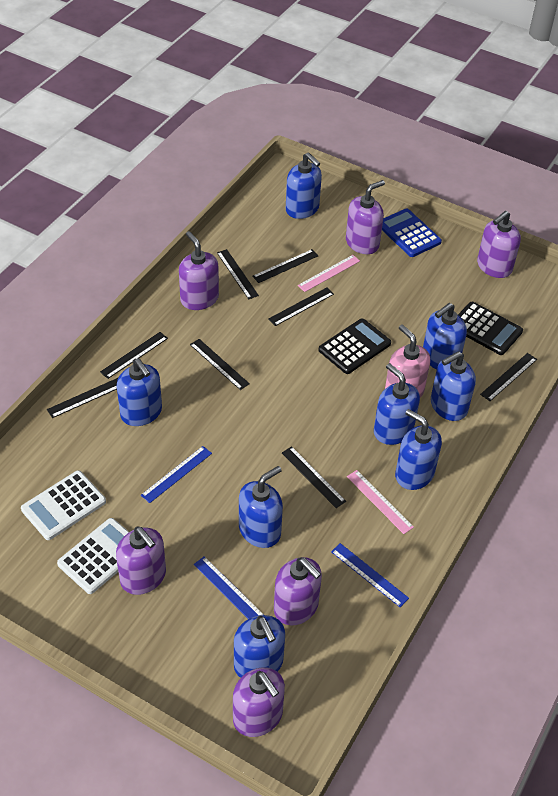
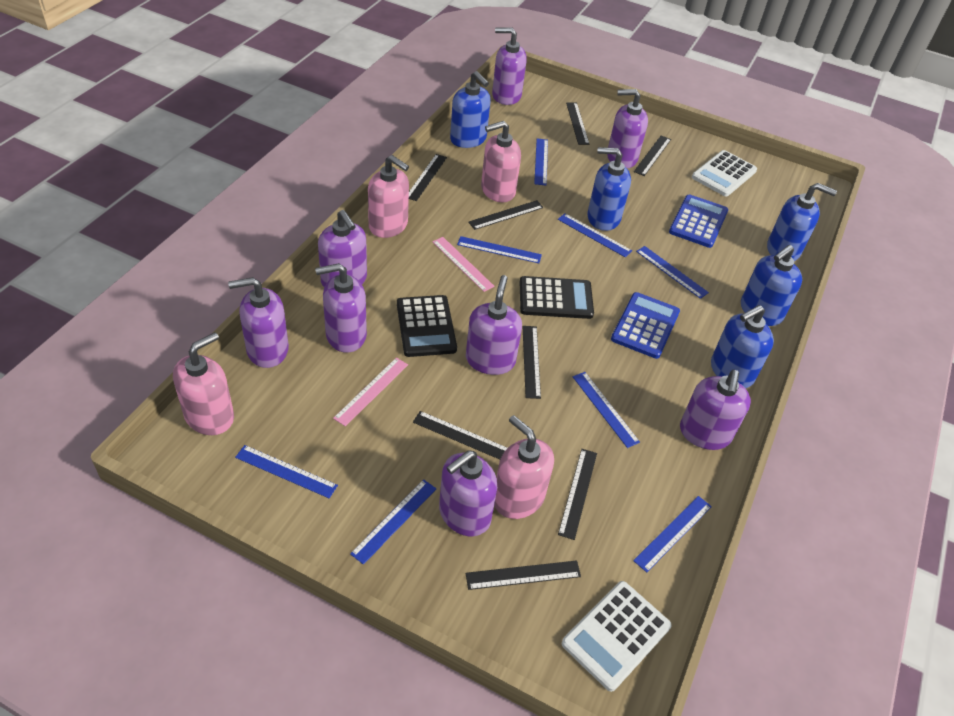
blue calculator: 1 -> 2
blue ruler: 3 -> 8
blue soap dispenser: 8 -> 5
pink soap dispenser: 1 -> 4
purple soap dispenser: 6 -> 8

